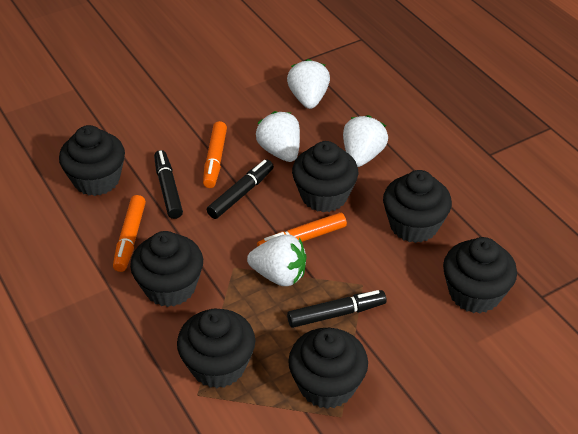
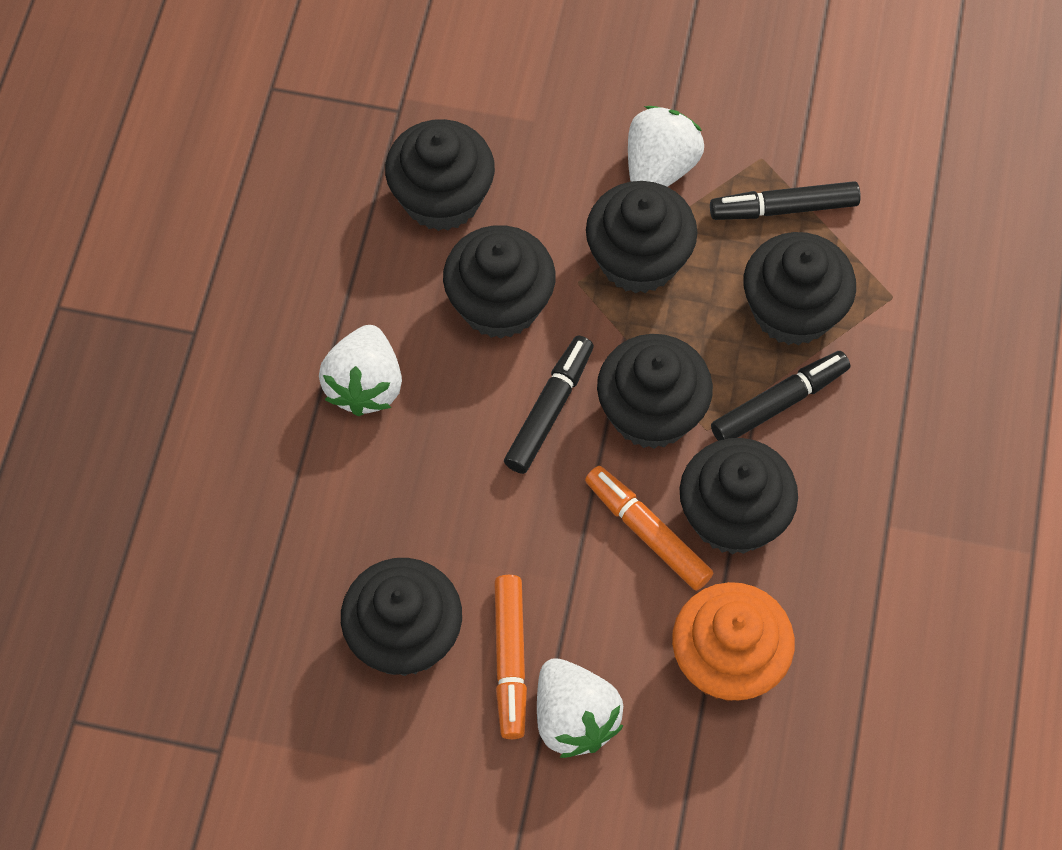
orange cupcake: 0 -> 1
orange marker: 3 -> 2
white strawberry: 4 -> 3

